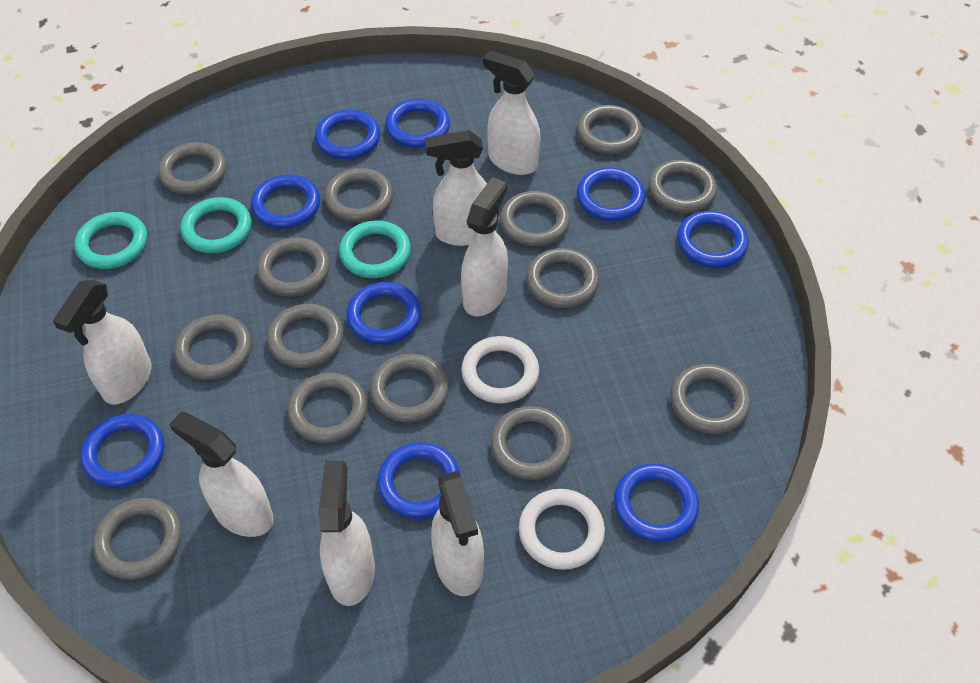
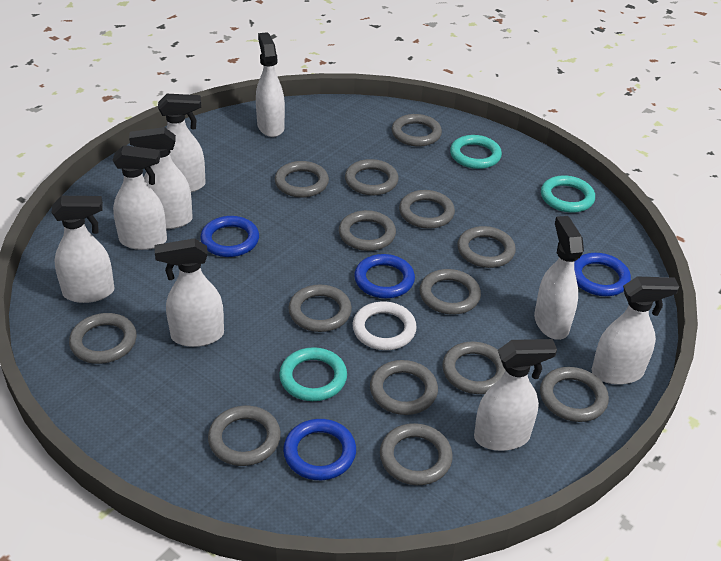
blue ring: 9 -> 4
white ring: 2 -> 1
white spray bottle: 7 -> 9

